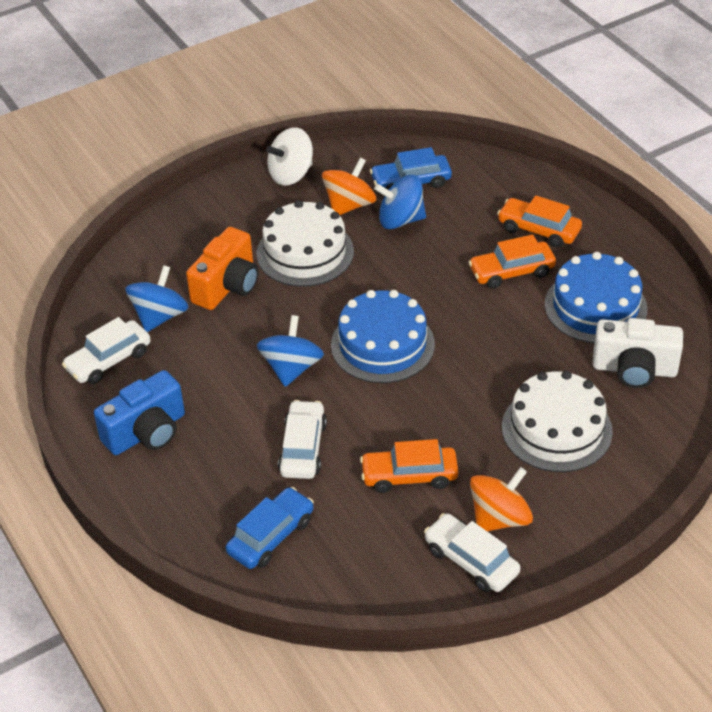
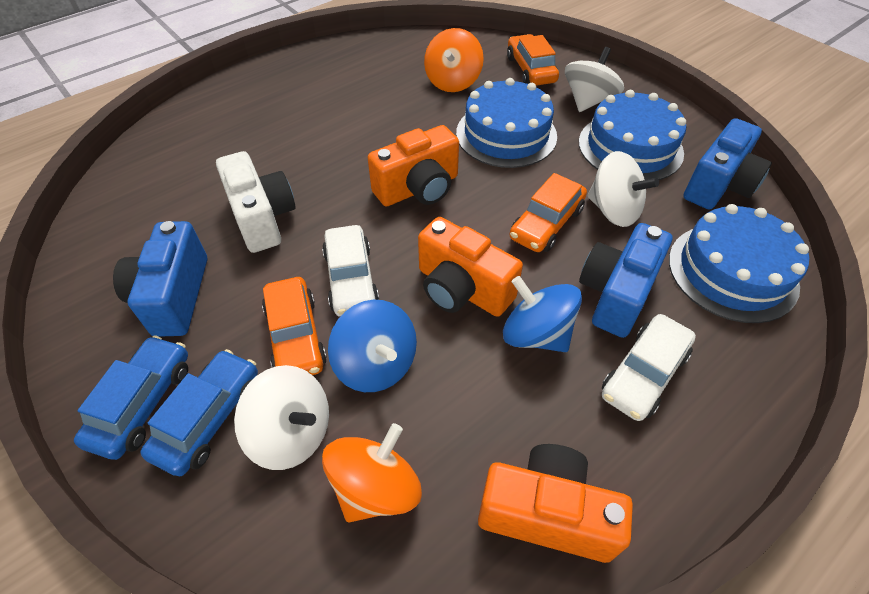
blue cake: 2 -> 3
blue camera: 1 -> 3
blue spinning top: 3 -> 2
orange camera: 1 -> 3
white cake: 2 -> 0
white car: 3 -> 2
white spinning top: 1 -> 3

